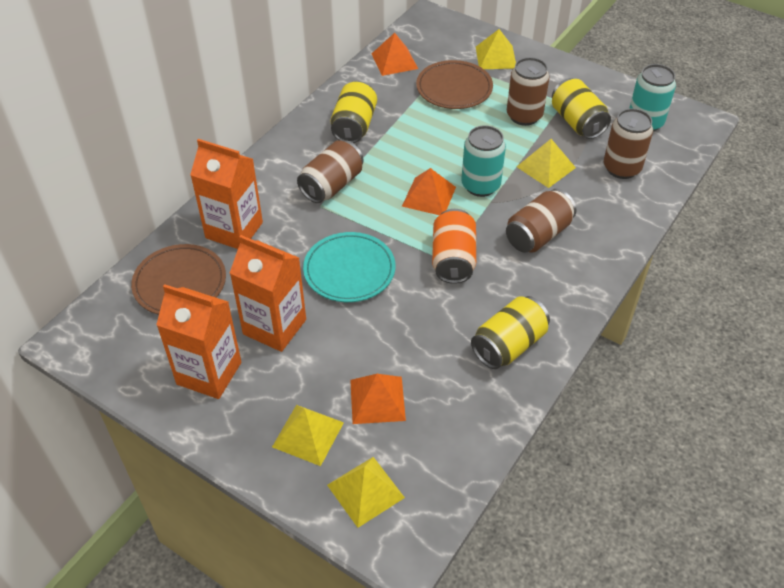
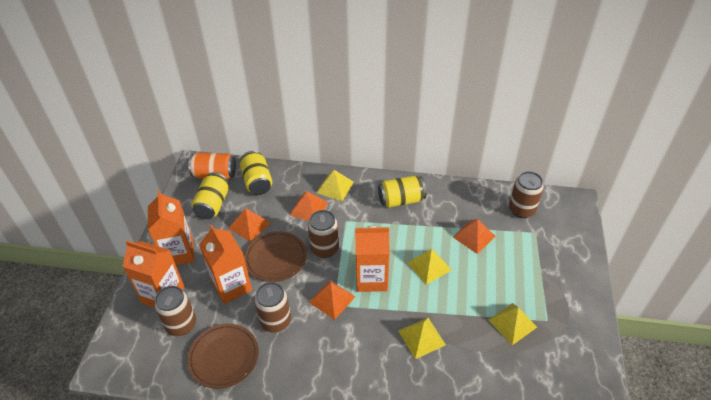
orange carton: 3 -> 4
orange pyramid: 3 -> 4
turquoise can: 2 -> 0
turquoise plate: 1 -> 0

